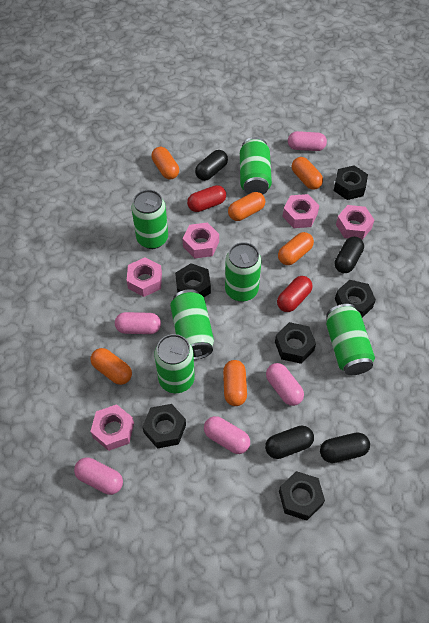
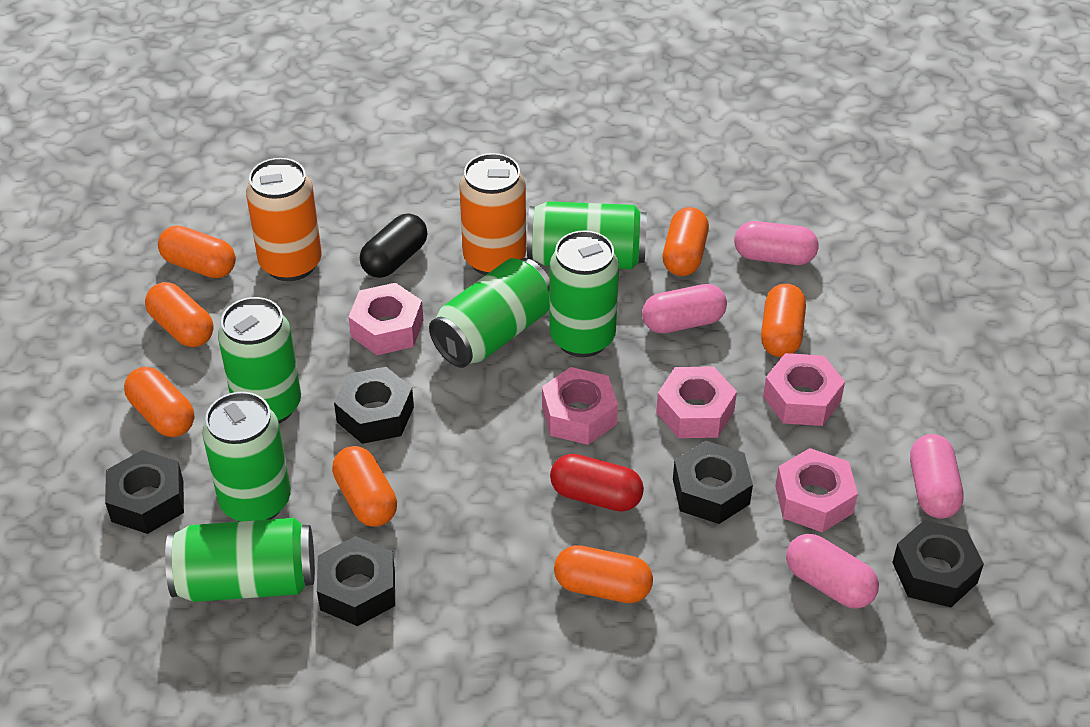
black capsule: 4 -> 1
black nut: 6 -> 5
orange can: 0 -> 2
orange capsule: 6 -> 7
pink capsule: 5 -> 4
red capsule: 2 -> 1

